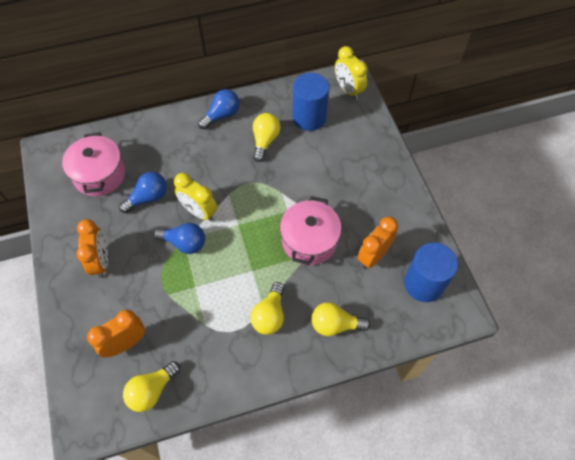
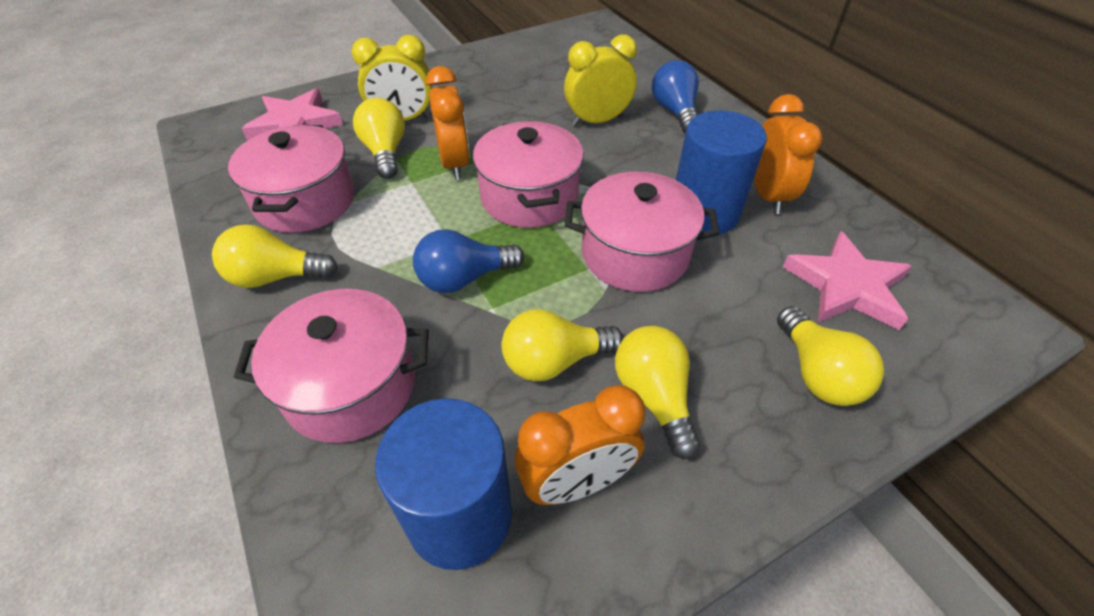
blue light bulb: 3 -> 2
pink pot: 2 -> 4
pink star: 0 -> 2
yellow light bulb: 4 -> 5

